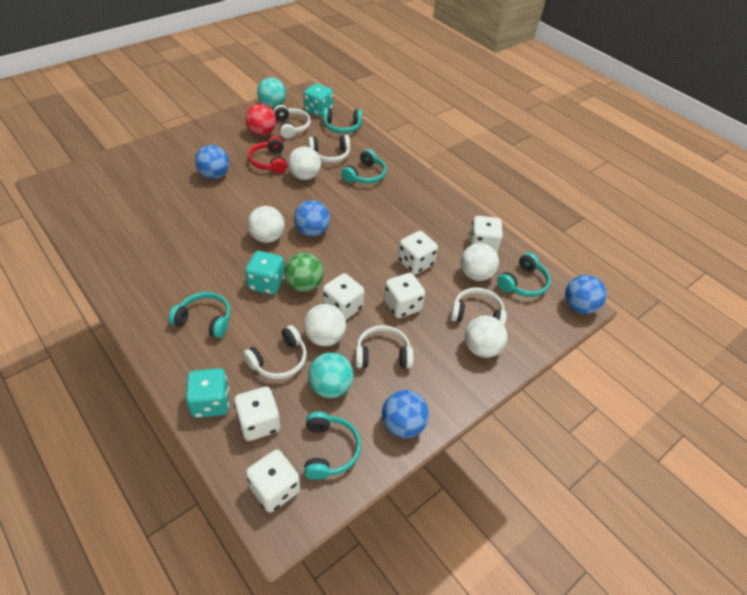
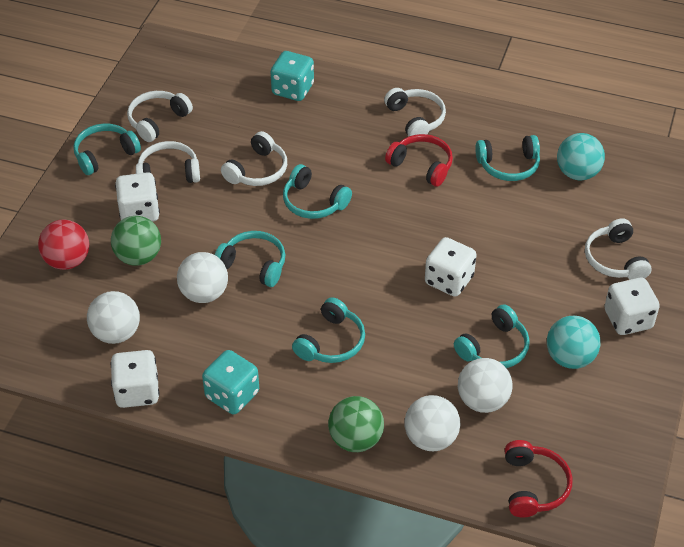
blue ball: 4 -> 0
green ball: 1 -> 2
red headphones: 1 -> 2
turquoise dice: 3 -> 2
turquoise headphones: 5 -> 6
white ball: 5 -> 4
white dice: 6 -> 4

